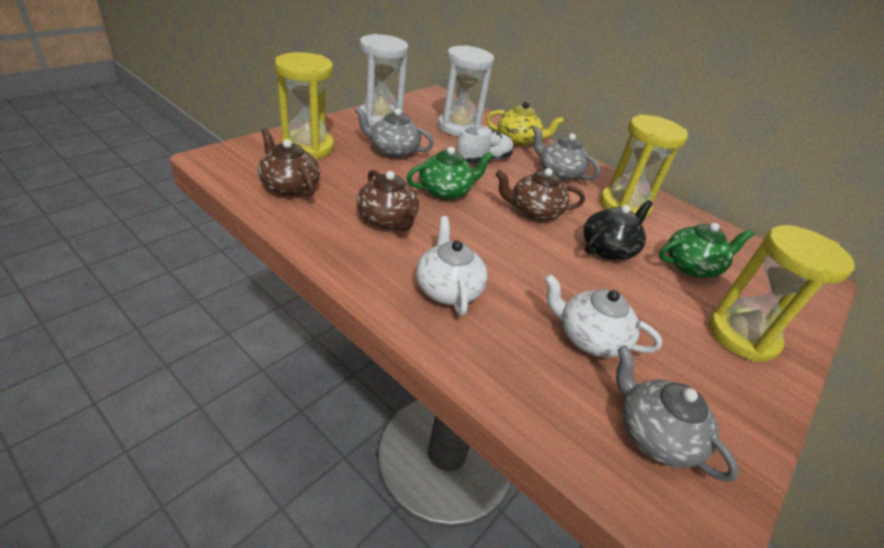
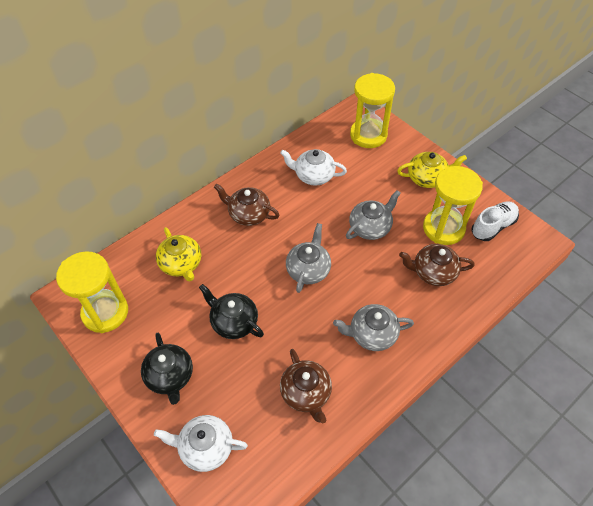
black teapot: 1 -> 2
green teapot: 2 -> 0
white hourglass: 2 -> 0
yellow teapot: 1 -> 2

